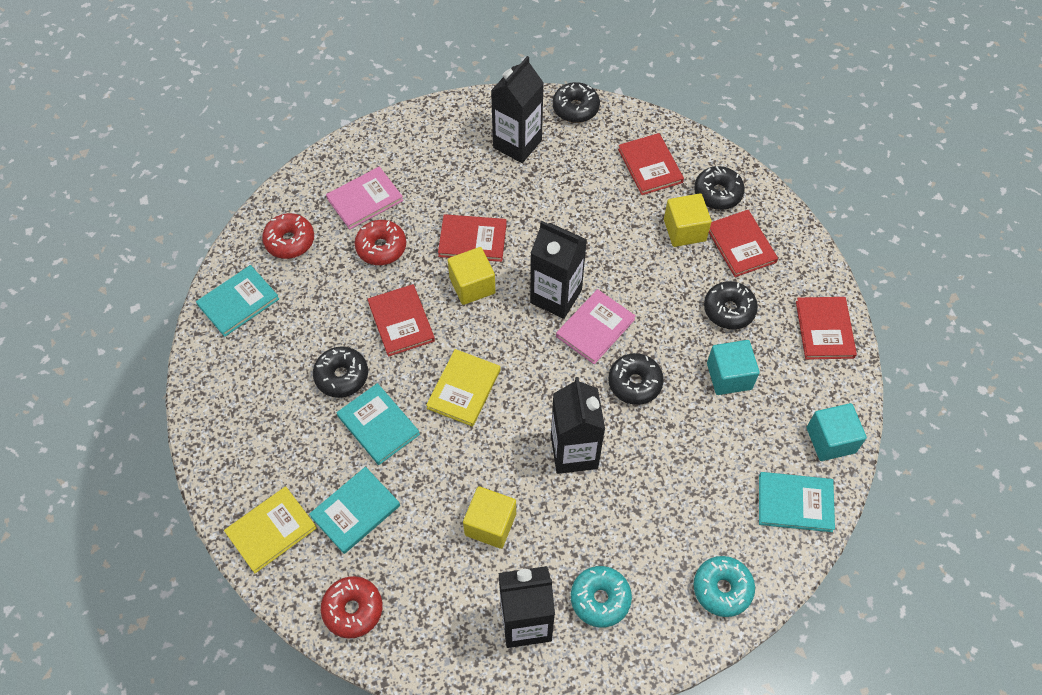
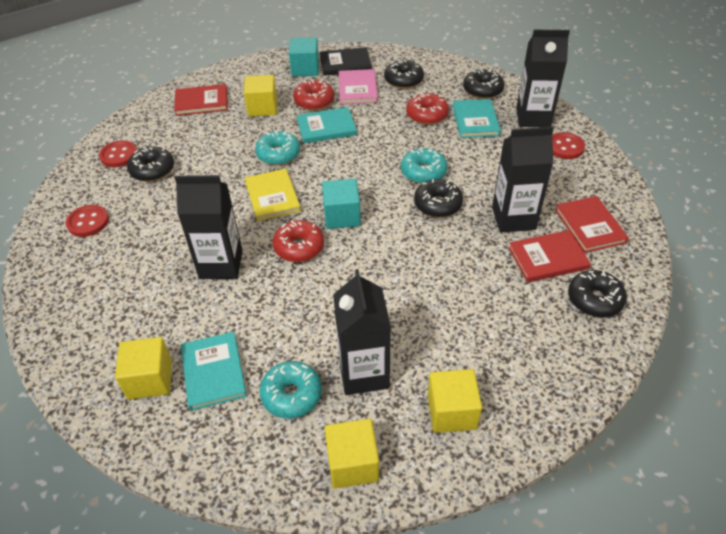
black book: 0 -> 1
pink book: 2 -> 1
red book: 5 -> 3
red button: 0 -> 3
turquoise book: 4 -> 3
turquoise donut: 2 -> 3
yellow book: 2 -> 1
yellow cube: 3 -> 4

